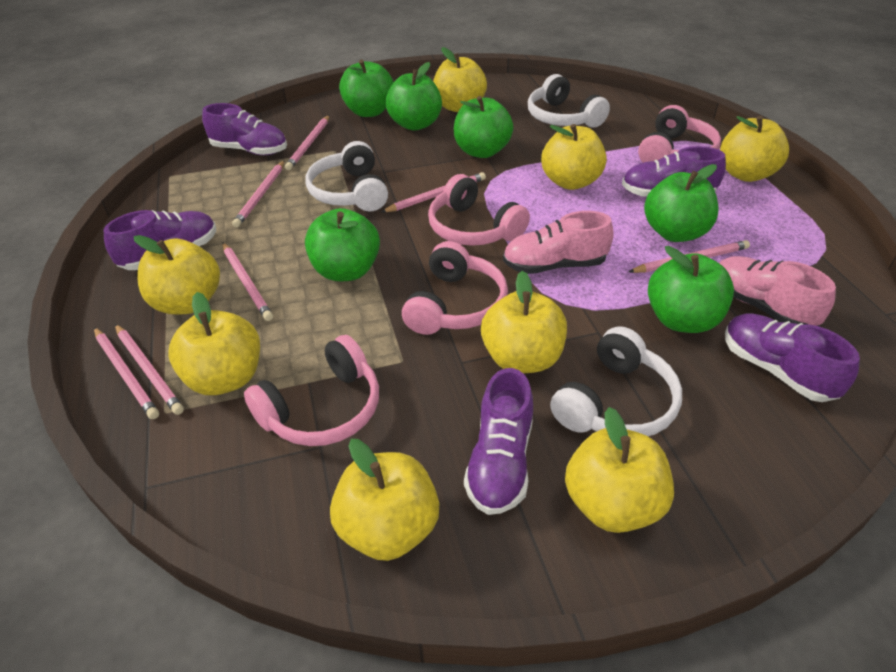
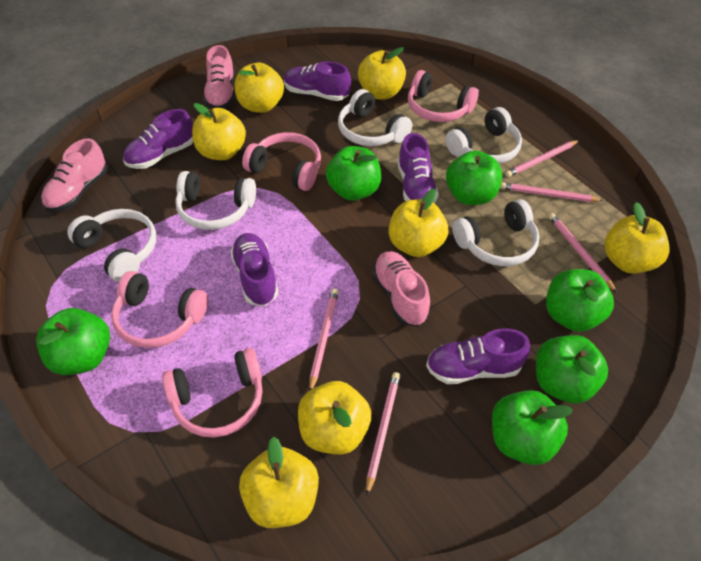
pink pencil: 7 -> 5
pink shoe: 2 -> 3
white headphones: 3 -> 5
yellow apple: 8 -> 7

